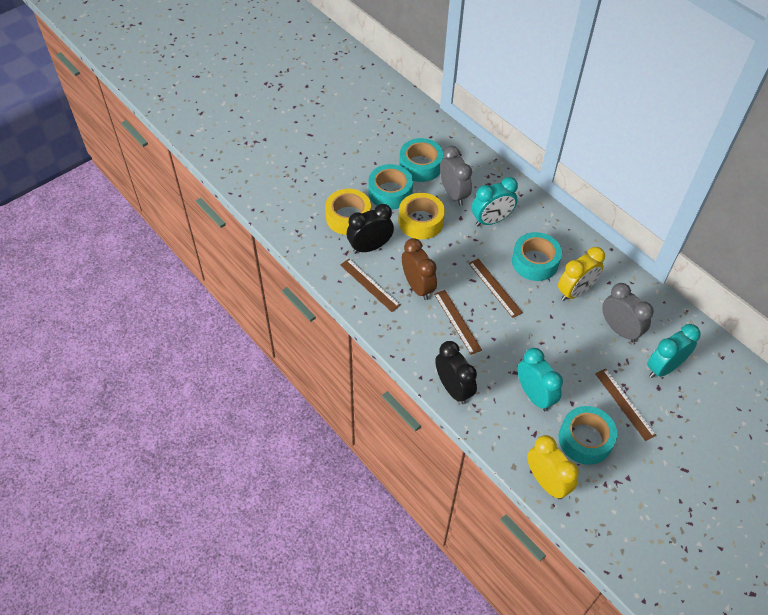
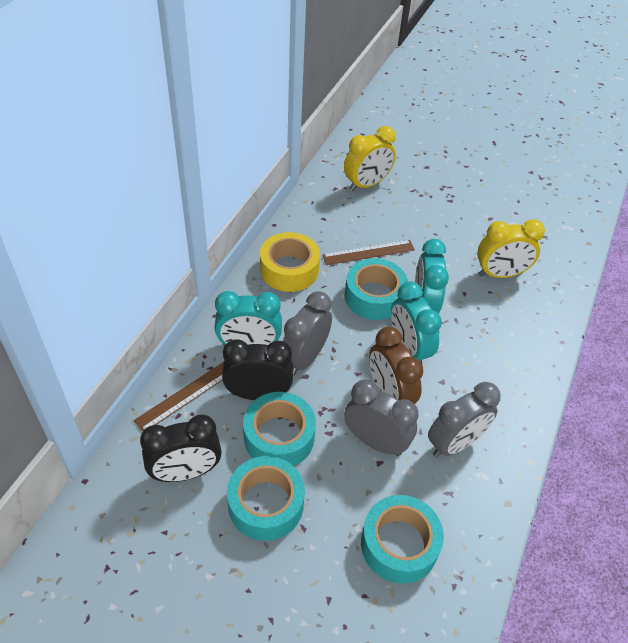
brown ruler: 4 -> 2
grey clock: 2 -> 3
yellow tape: 2 -> 1

